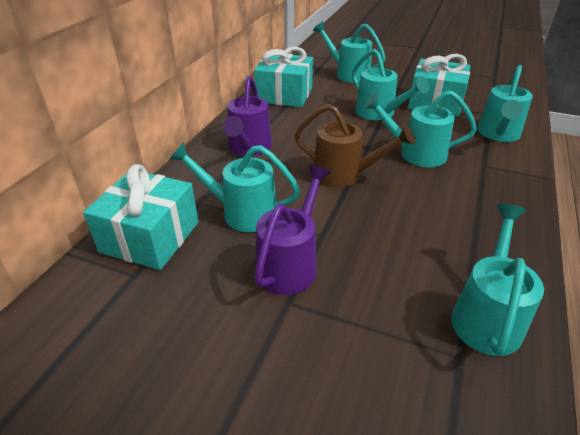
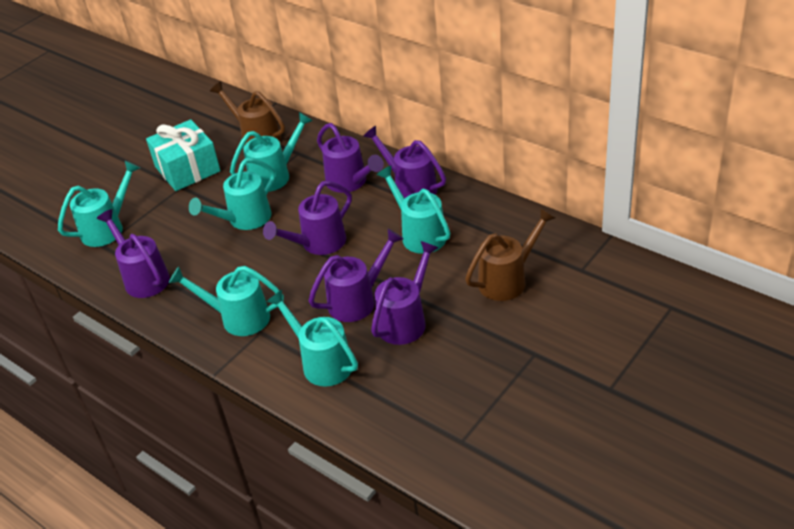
brown watering can: 1 -> 2
purple watering can: 2 -> 6
turquoise gift: 3 -> 1

